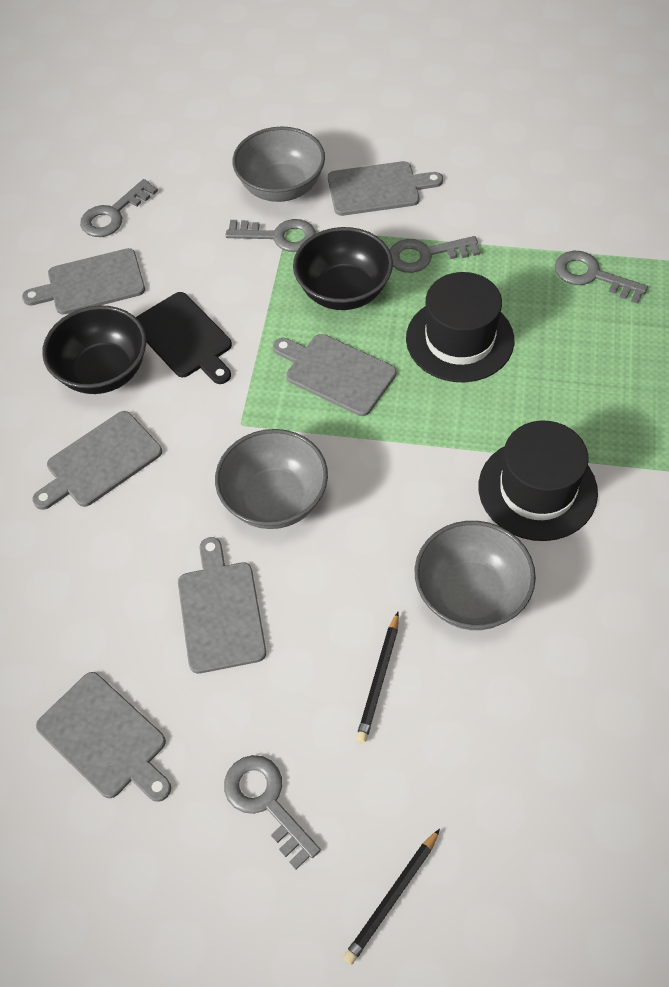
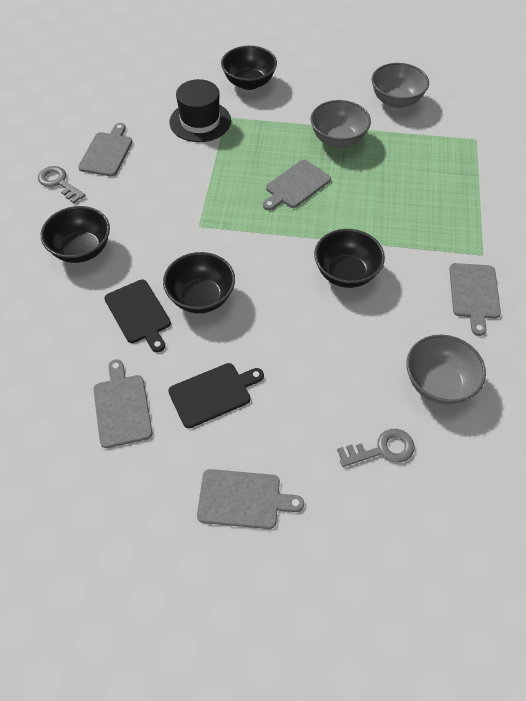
black bowl: 2 -> 4
black cutting board: 1 -> 2
black hat: 2 -> 1
black pencil: 2 -> 0
grey cutting board: 6 -> 5
grey key: 5 -> 2

